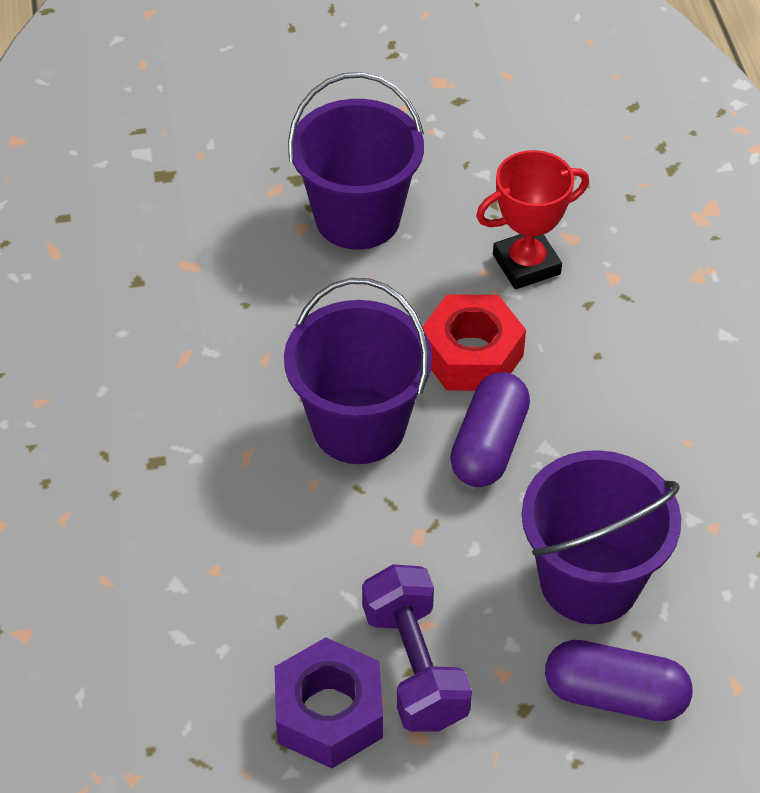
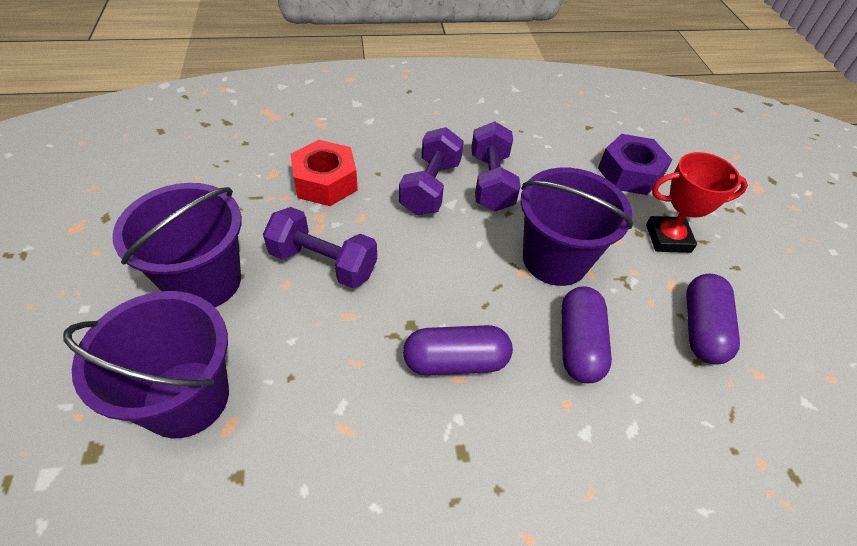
purple capsule: 2 -> 3
purple dumbbell: 1 -> 3

